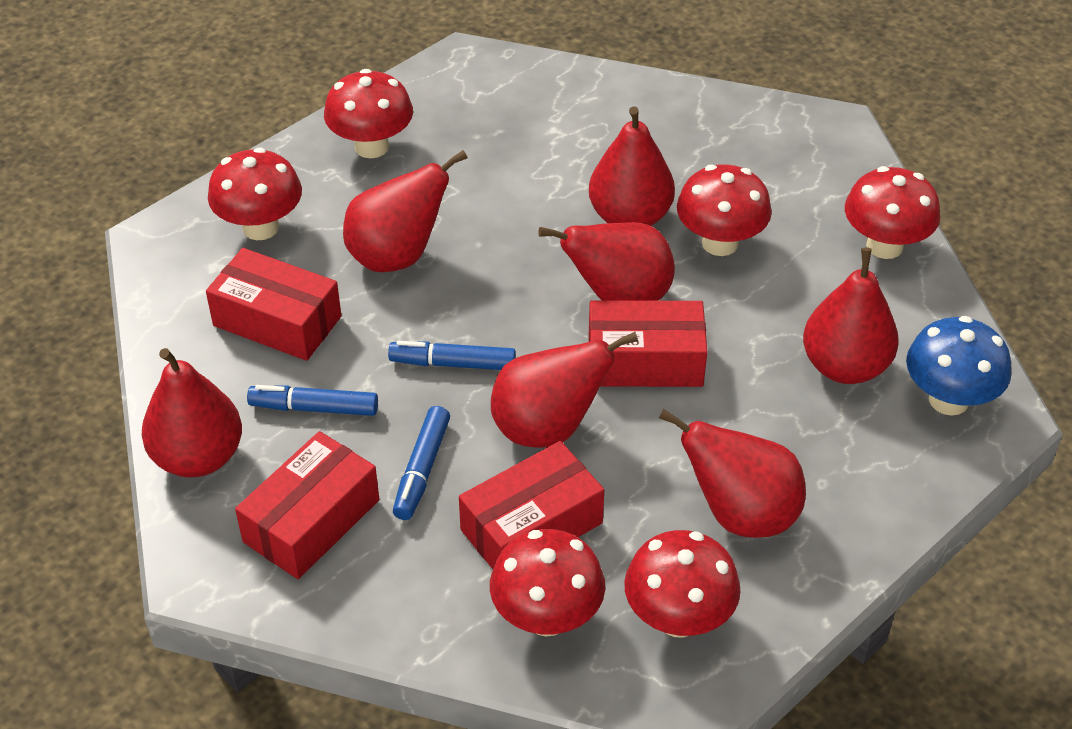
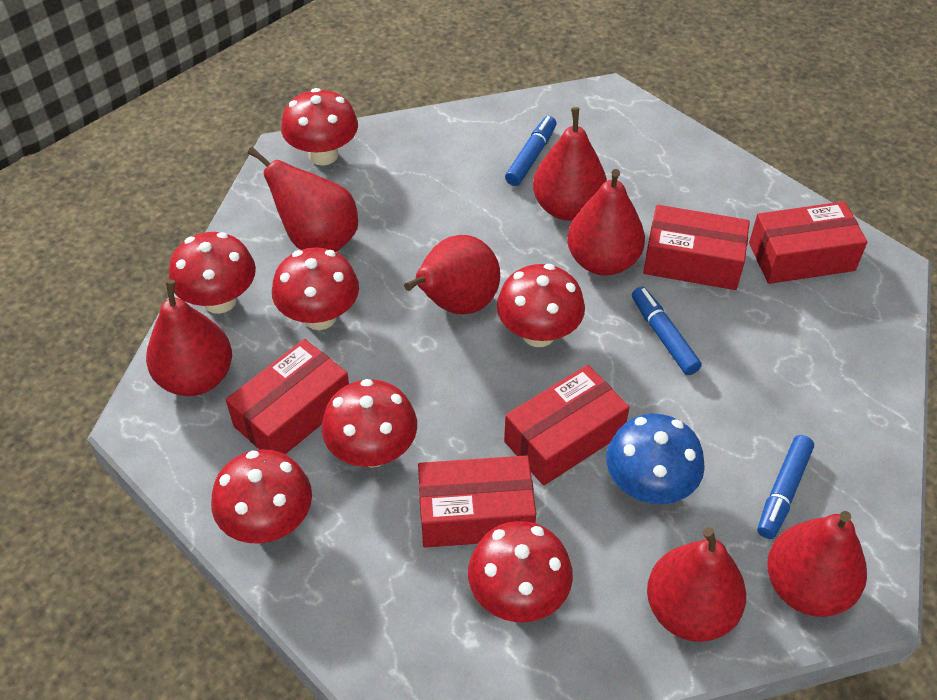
red box: 4 -> 5
red mushroom: 6 -> 7

